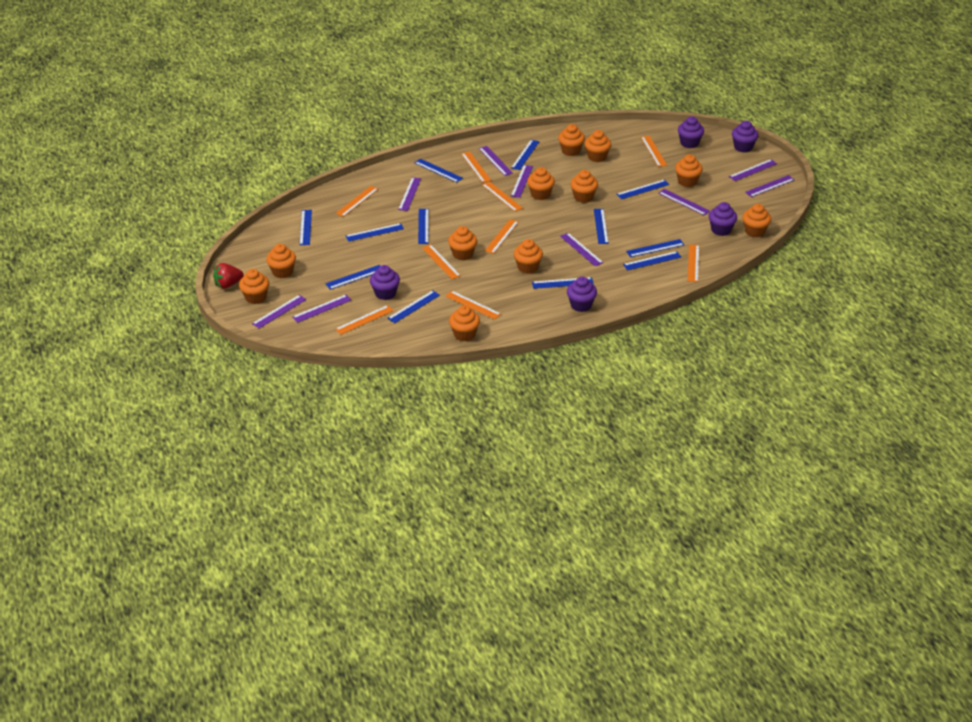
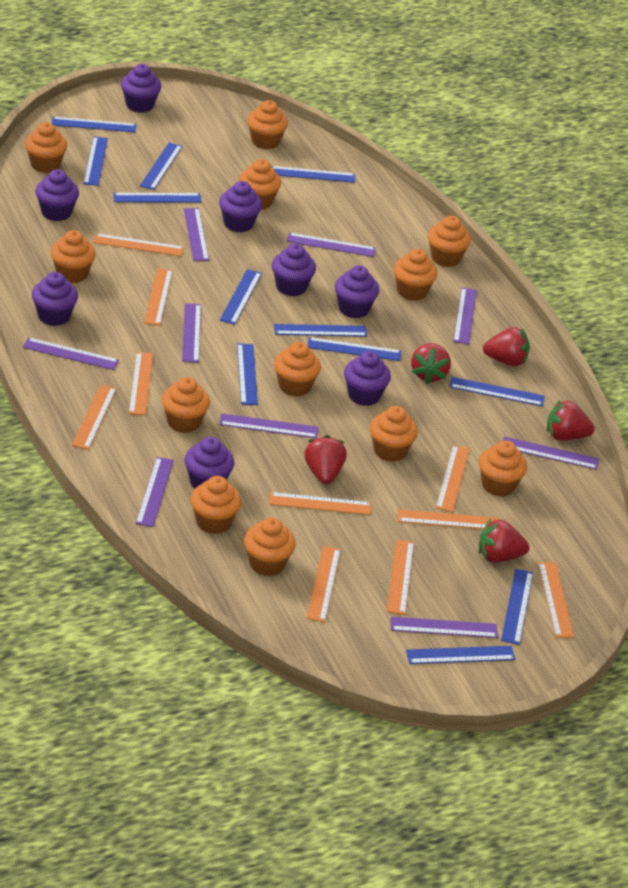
orange cupcake: 11 -> 12
orange ruler: 9 -> 10
purple cupcake: 5 -> 8
red strawberry: 1 -> 5

